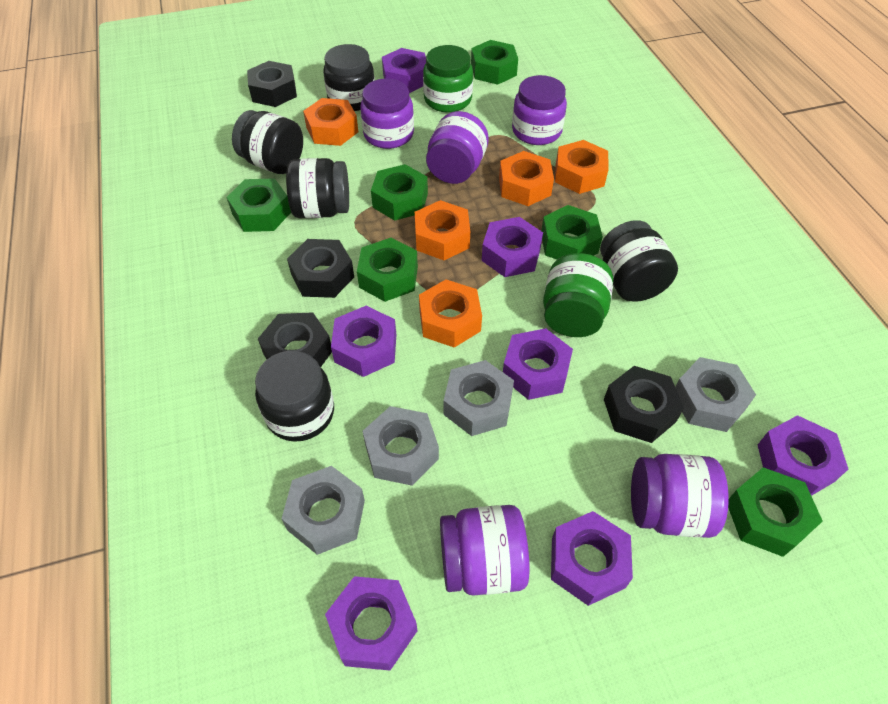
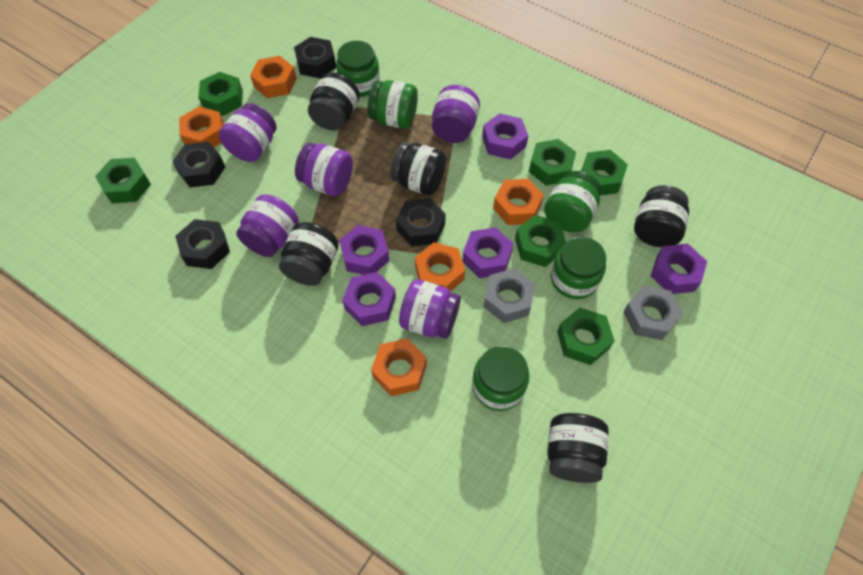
green jar: 2 -> 5
grey nut: 4 -> 2
purple nut: 7 -> 5

